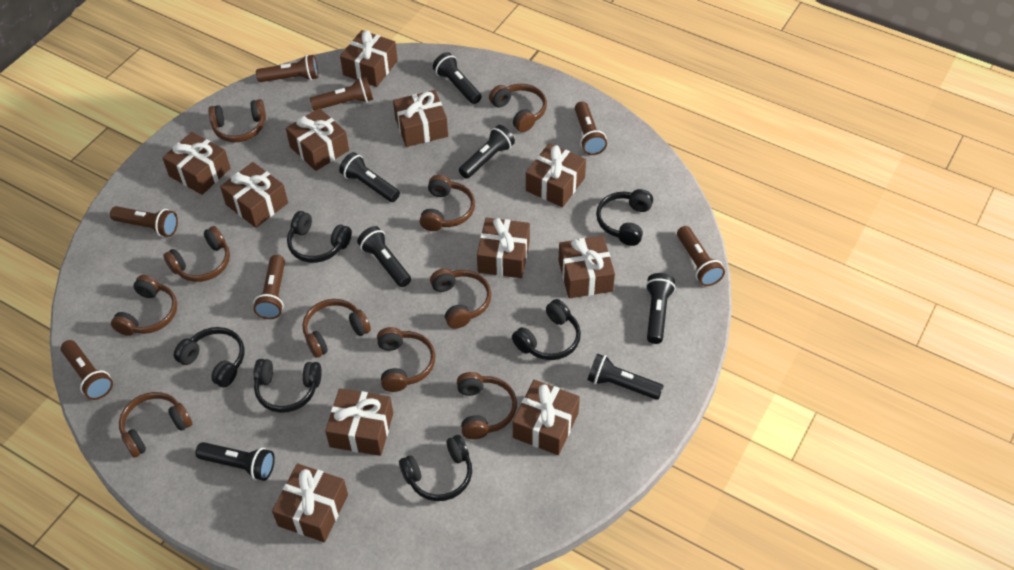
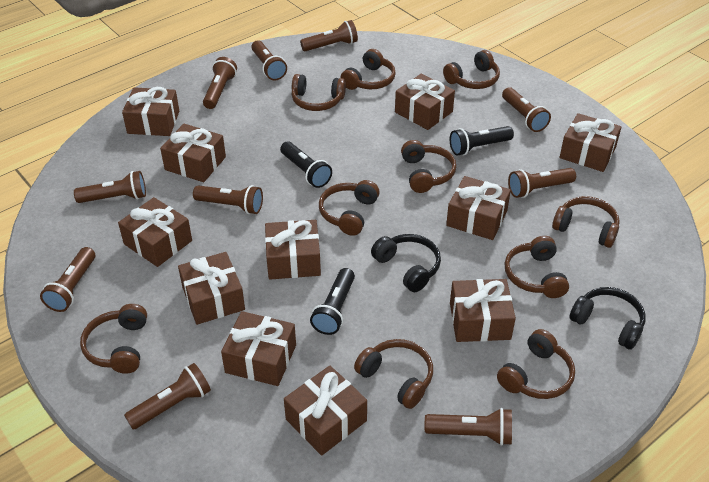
black flashlight: 7 -> 3
black headphones: 6 -> 2
brown flashlight: 7 -> 10

